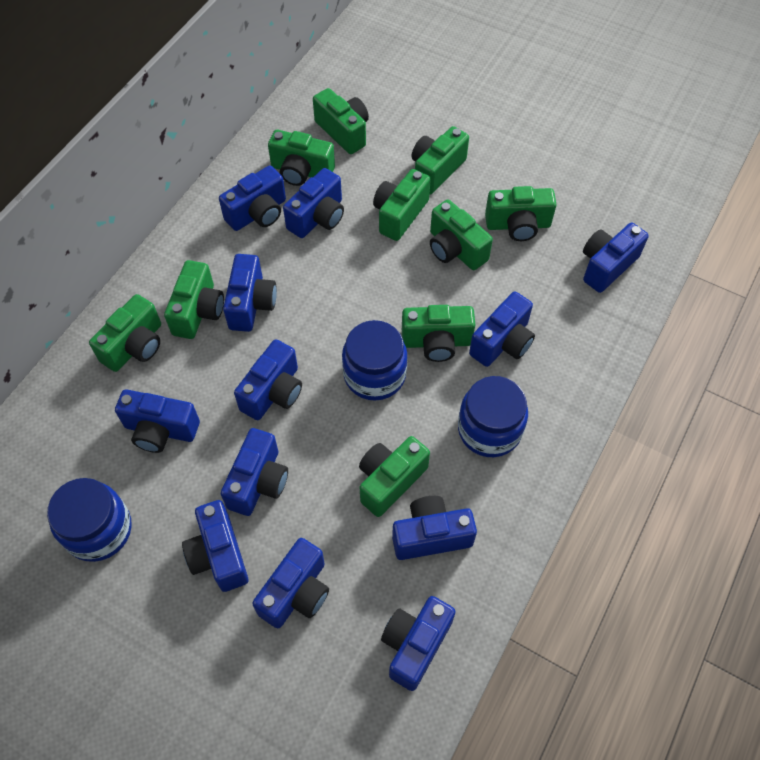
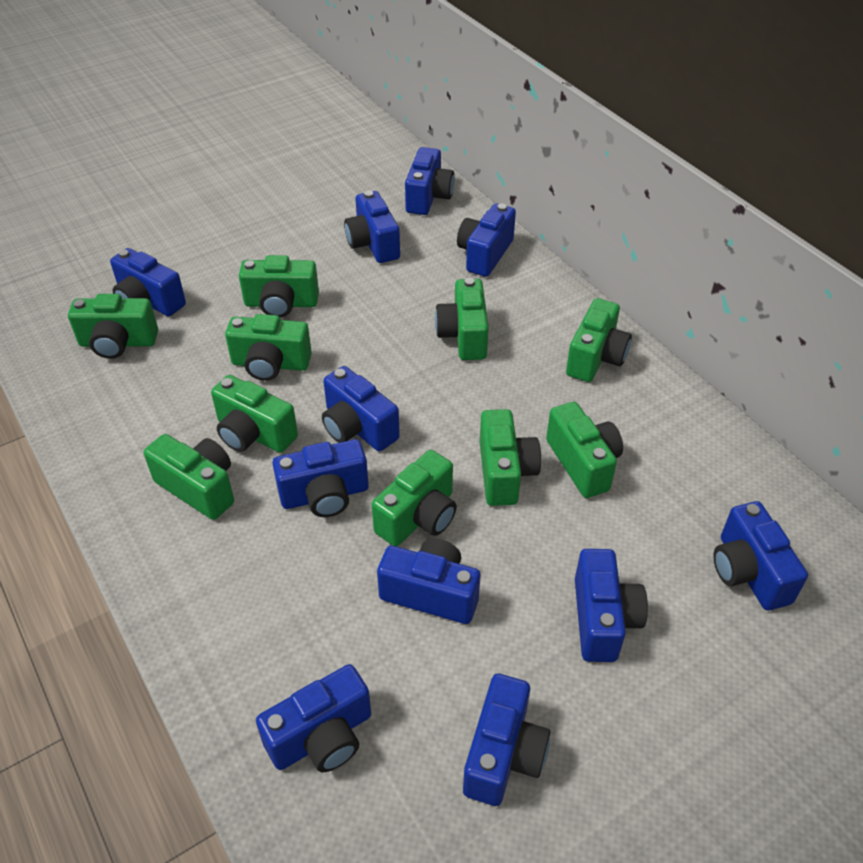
blue camera: 12 -> 11
blue jar: 3 -> 0

